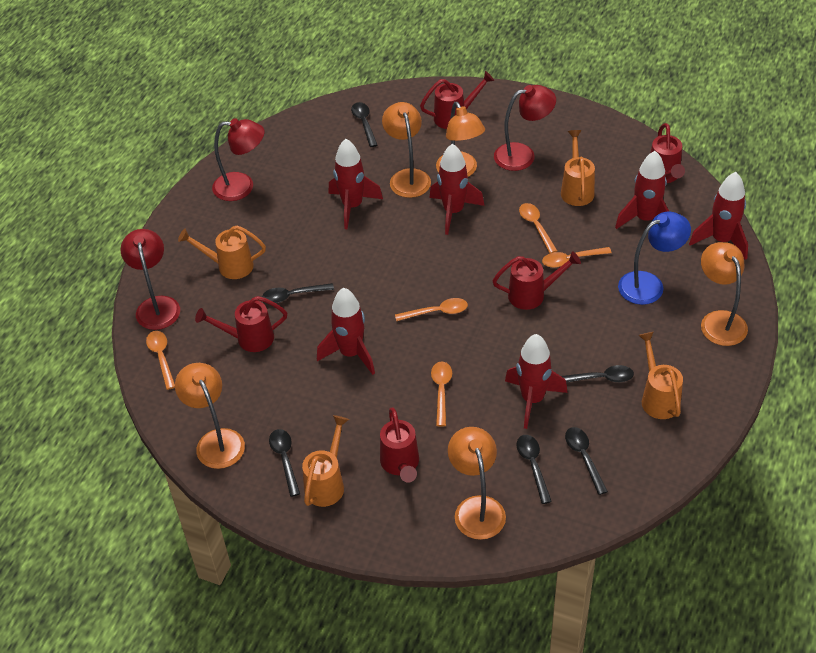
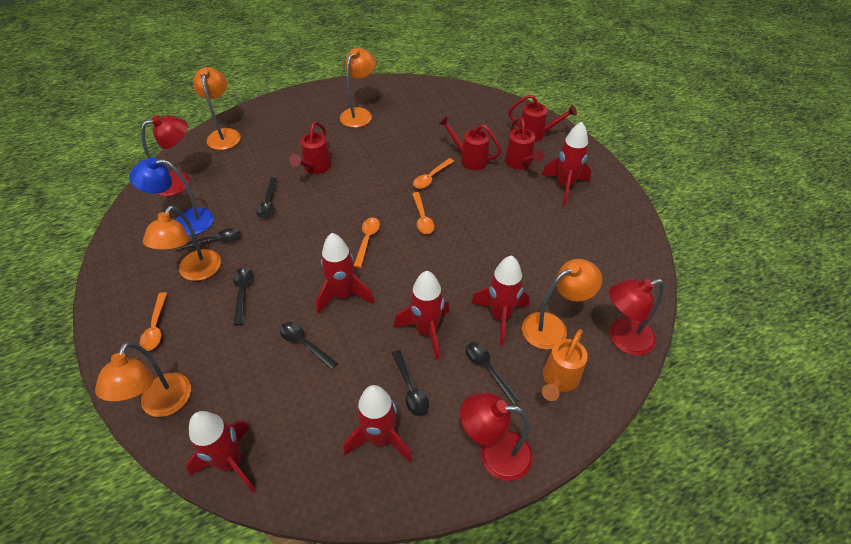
orange spoon: 5 -> 4
orange watering can: 4 -> 1
red watering can: 5 -> 4

